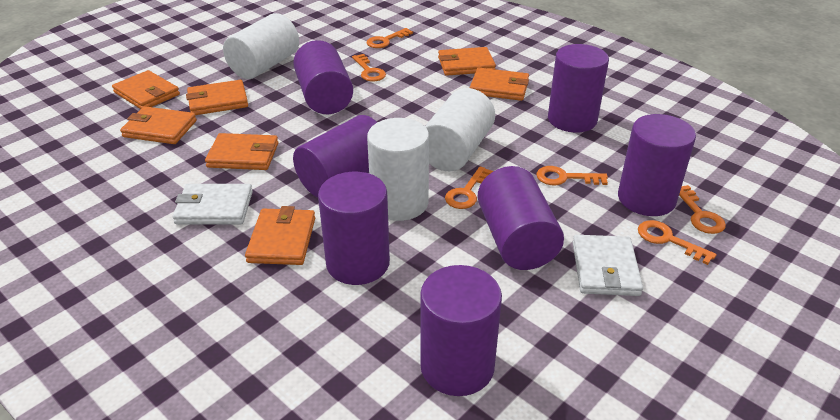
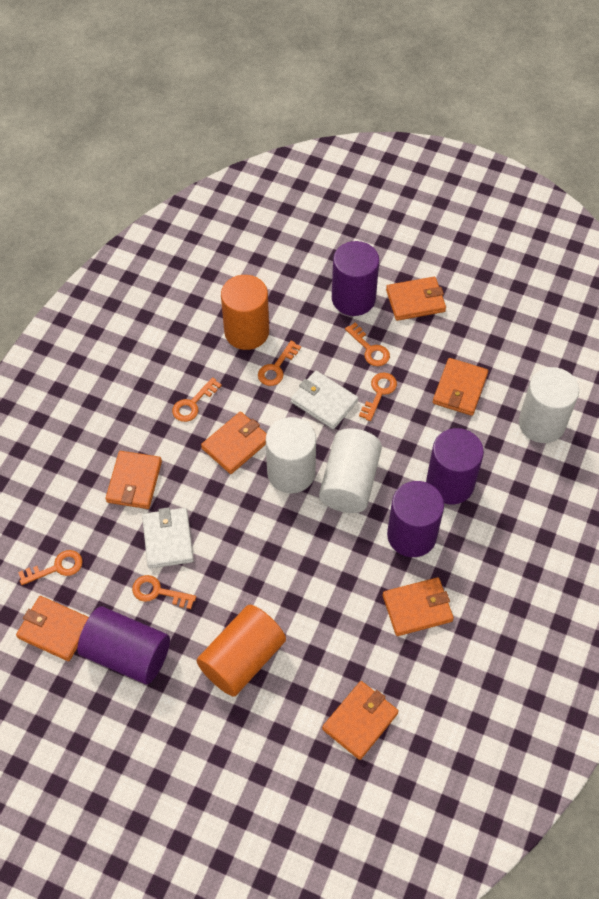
orange cylinder: 0 -> 2
purple cylinder: 7 -> 4

